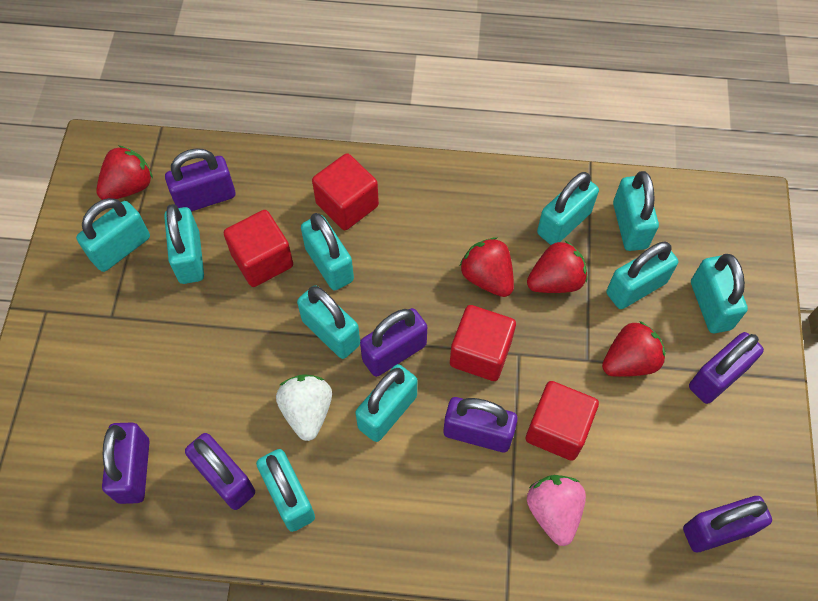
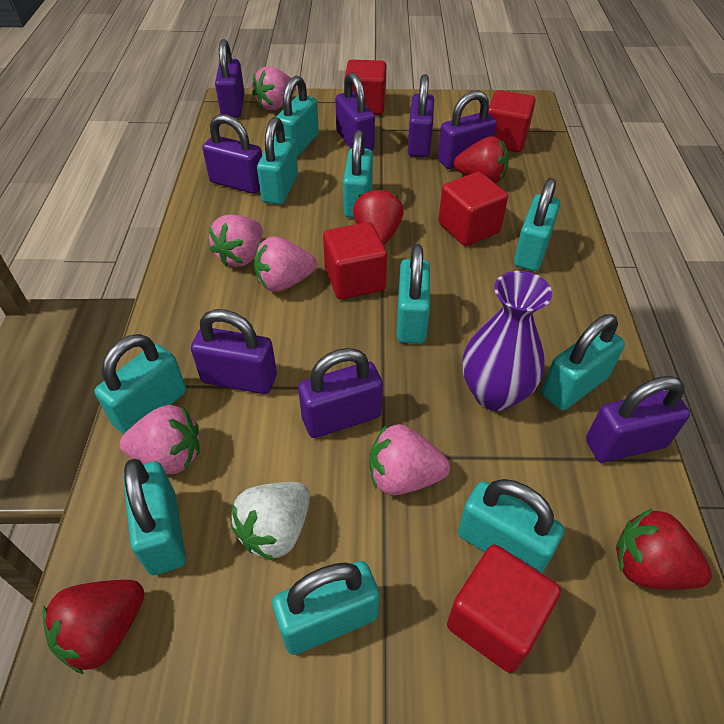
pink strawberry: 1 -> 5
purple padlock: 7 -> 8
purple vase: 0 -> 1
red cube: 4 -> 5

